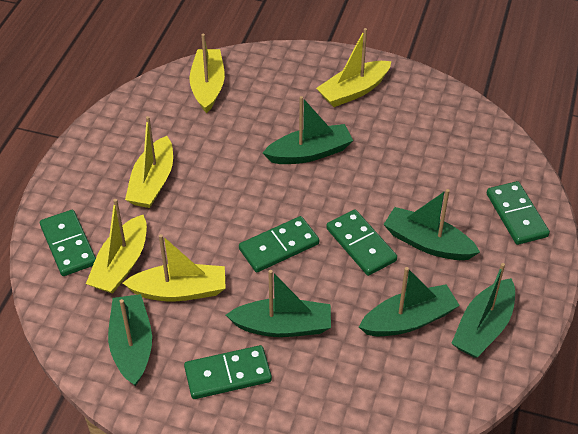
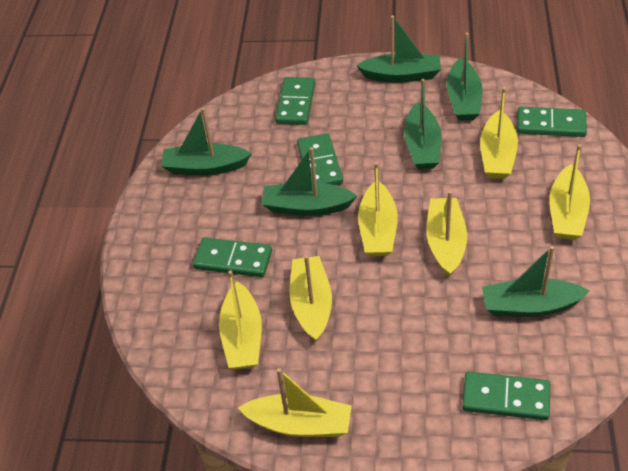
yellow boat: 5 -> 7

